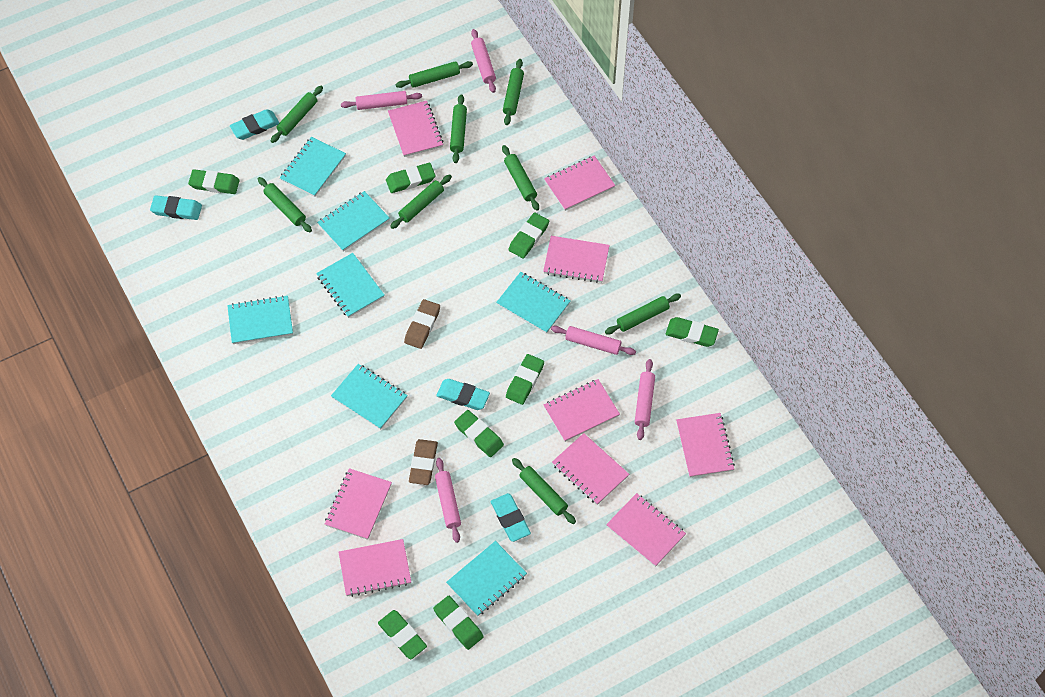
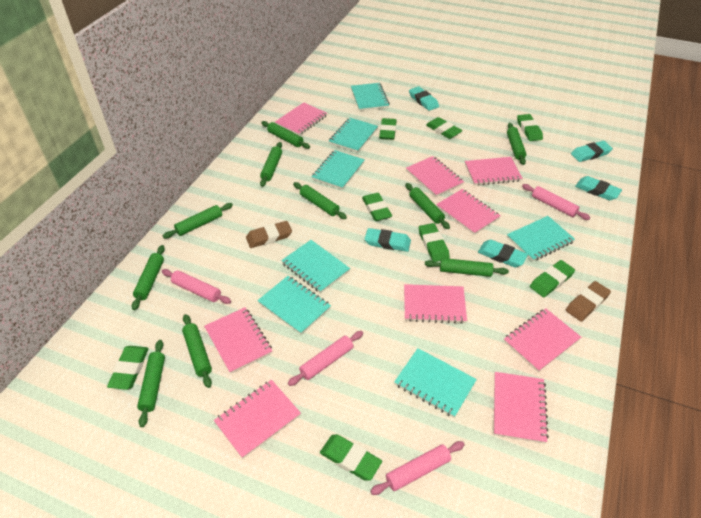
green rolling pin: 9 -> 10
pink rolling pin: 5 -> 4
turquoise eraser: 4 -> 5

